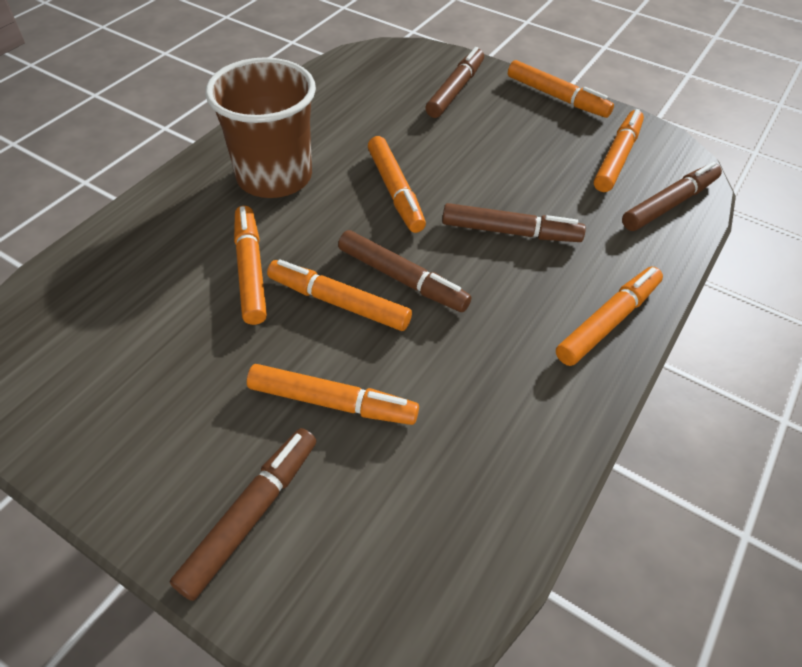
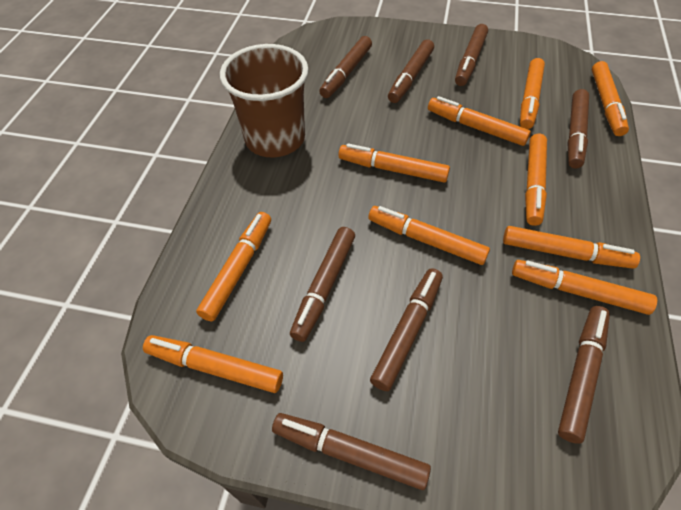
brown marker: 5 -> 8
orange marker: 7 -> 10

